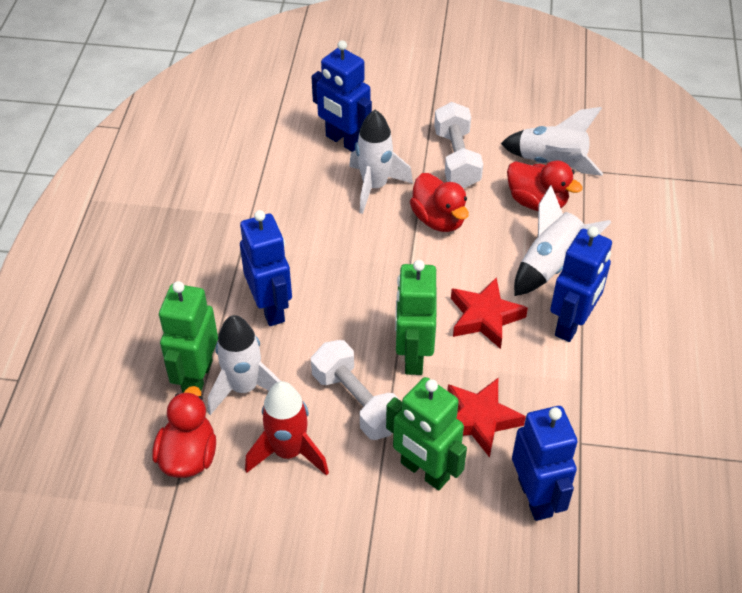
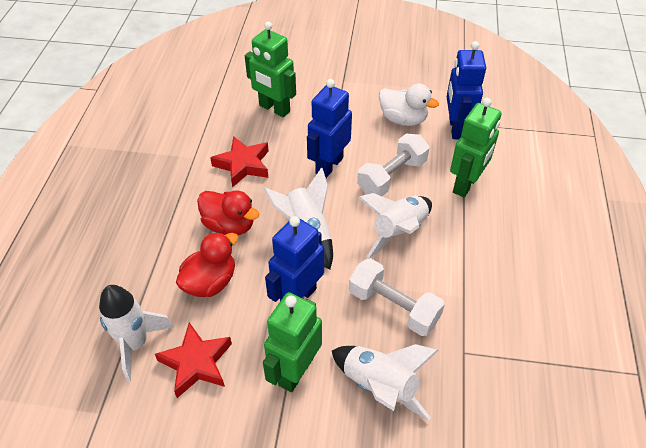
blue robot: 4 -> 3
red duck: 3 -> 2
red rocket: 1 -> 0
white duck: 0 -> 1

